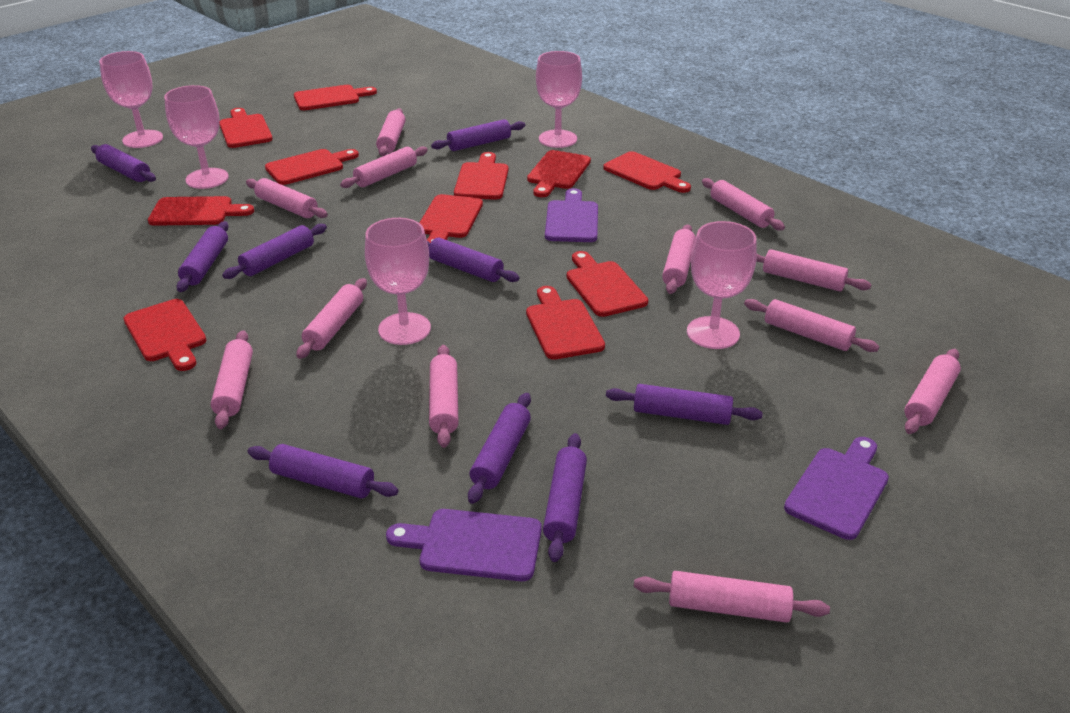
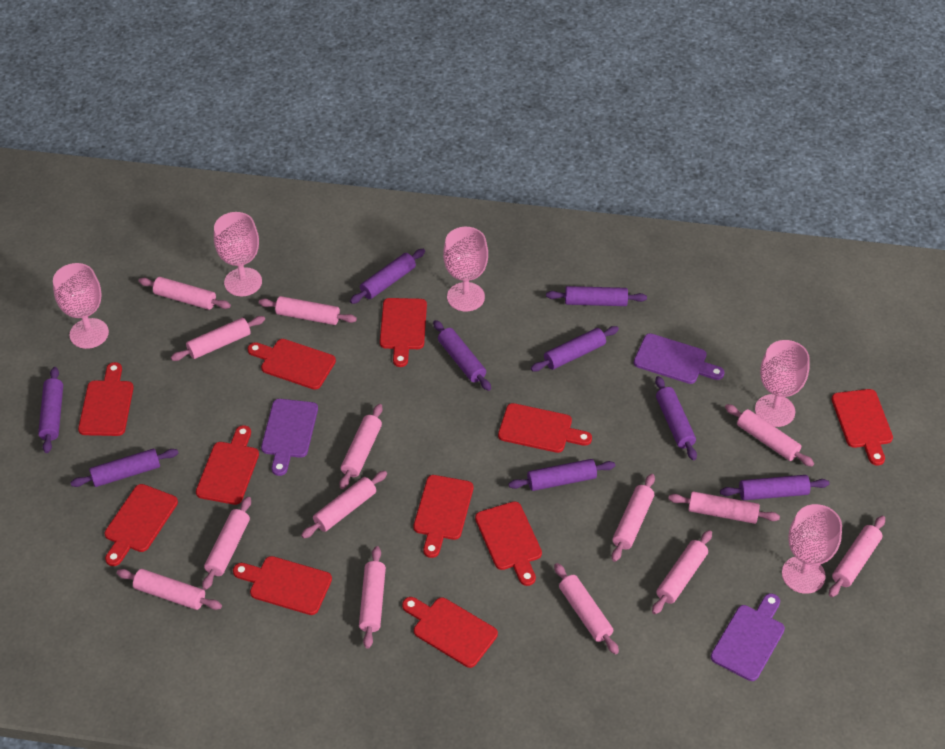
pink rolling pin: 12 -> 14

